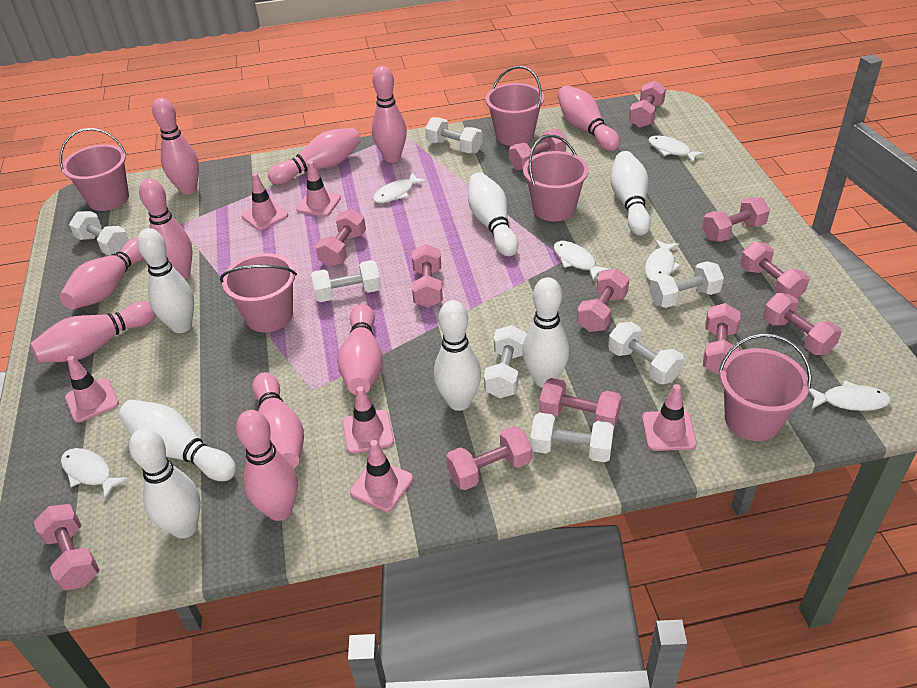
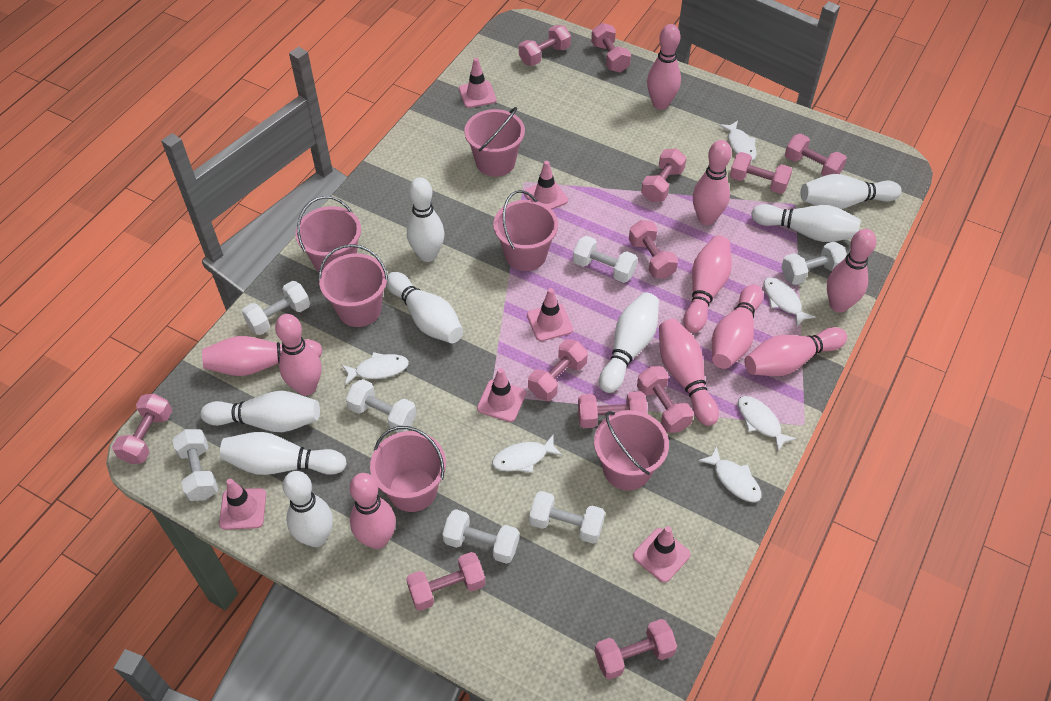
pink bucket: 5 -> 6
white bowling pin: 7 -> 8

